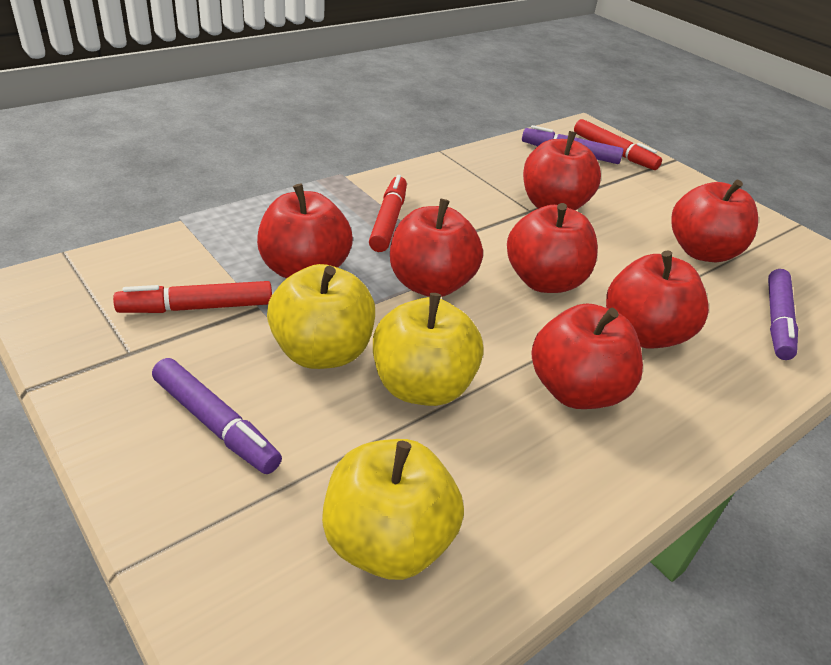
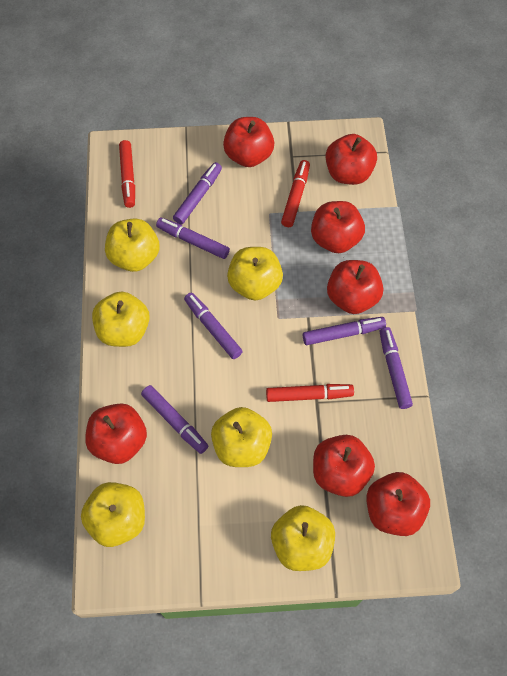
purple marker: 3 -> 6
yellow apple: 3 -> 6

